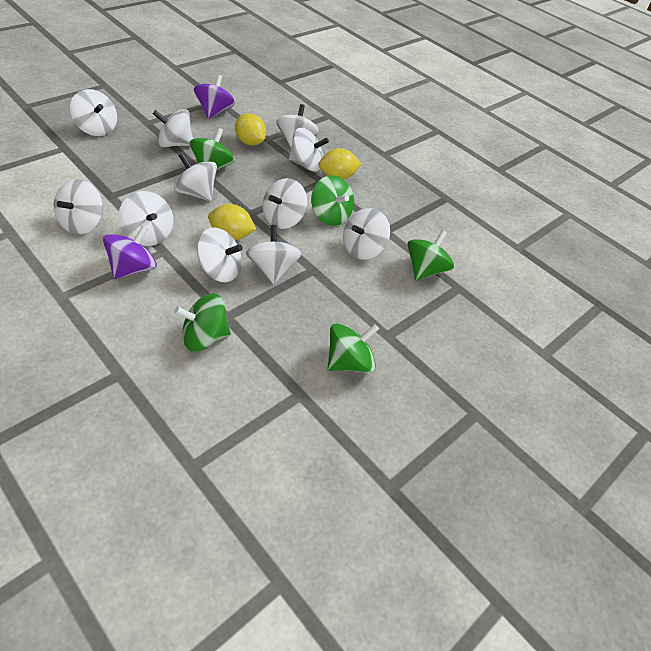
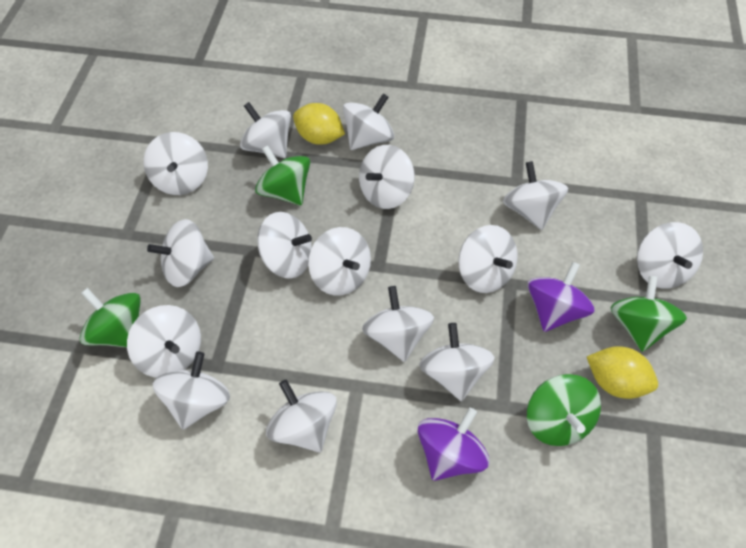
green spinning top: 5 -> 4
white spinning top: 11 -> 15
yellow lemon: 3 -> 2

